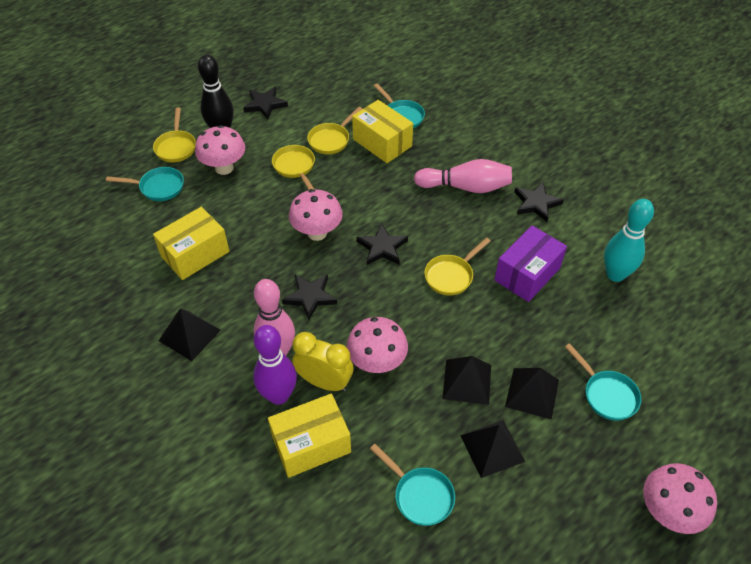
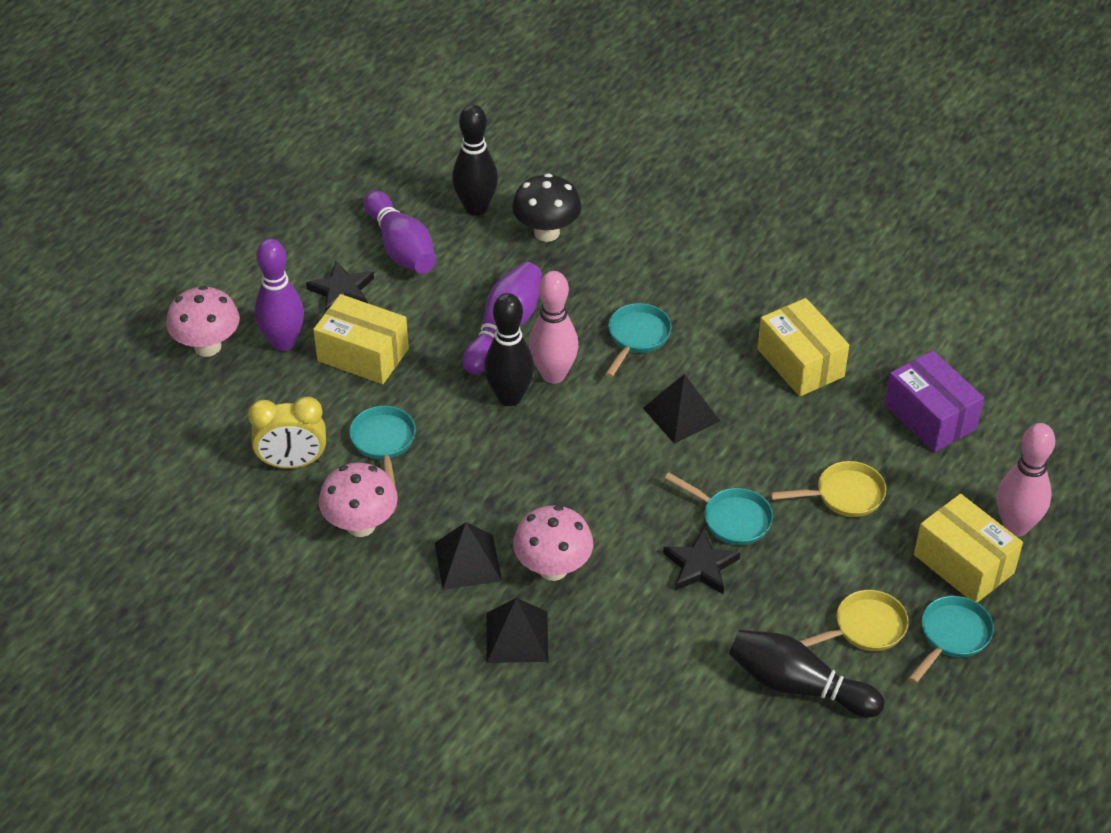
black bowling pin: 1 -> 3
black mushroom: 0 -> 1
black pyramid: 4 -> 3
black star: 4 -> 2
pink mushroom: 4 -> 3
purple bowling pin: 1 -> 3
turquoise bowling pin: 1 -> 0
yellow pan: 4 -> 2

